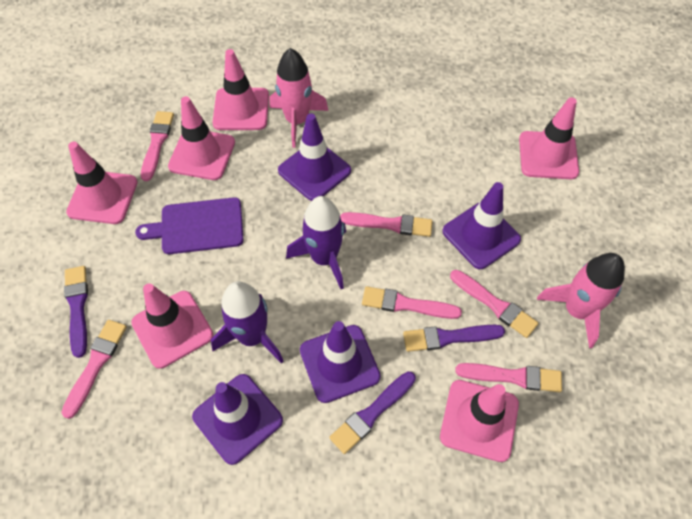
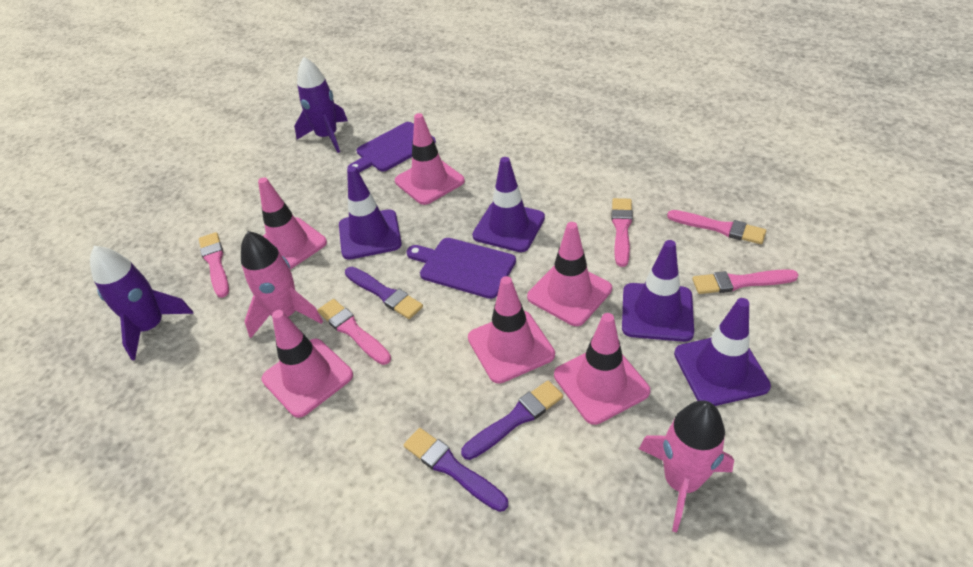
pink brush: 6 -> 5
purple cutting board: 1 -> 2

